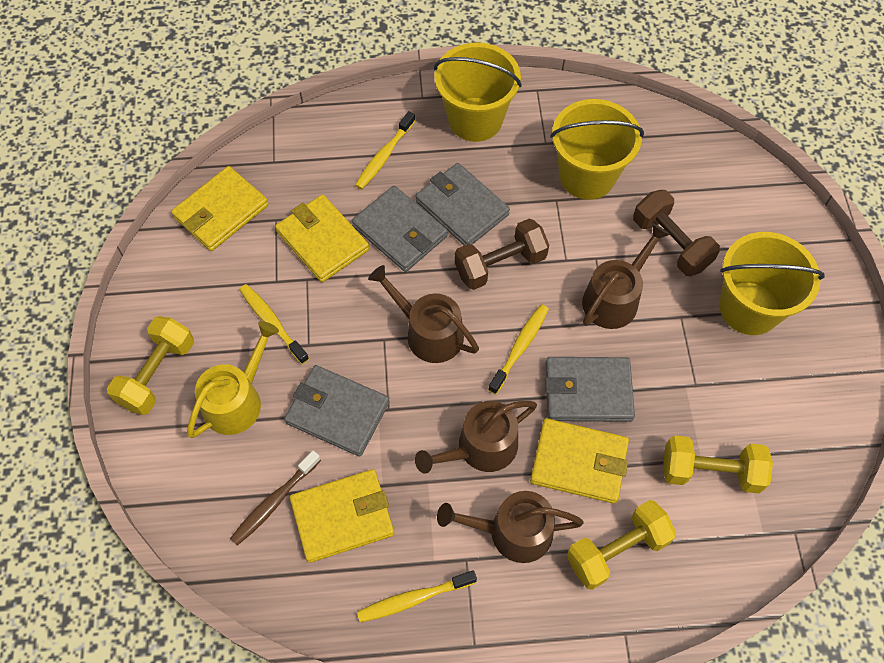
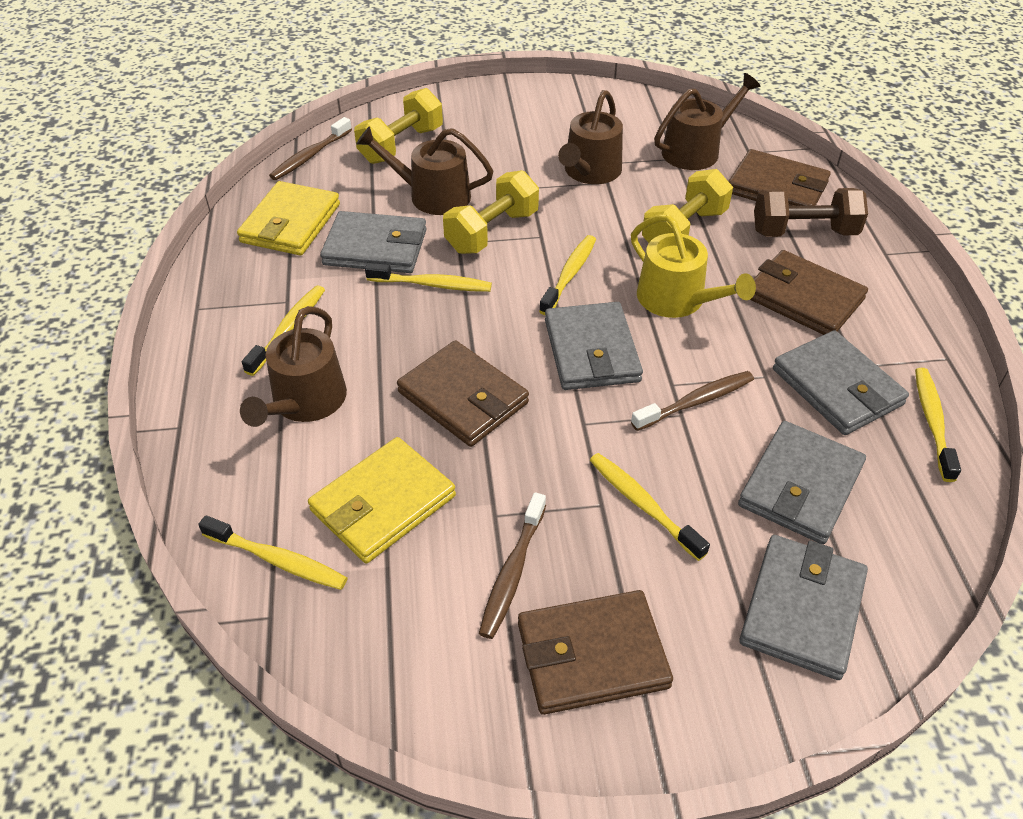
brown dumbbell: 2 -> 1
brown toothbrush: 1 -> 3
brown wallet: 0 -> 4
grey wallet: 4 -> 5
yellow bucket: 3 -> 0
yellow toothbrush: 4 -> 6
yellow wallet: 4 -> 2

